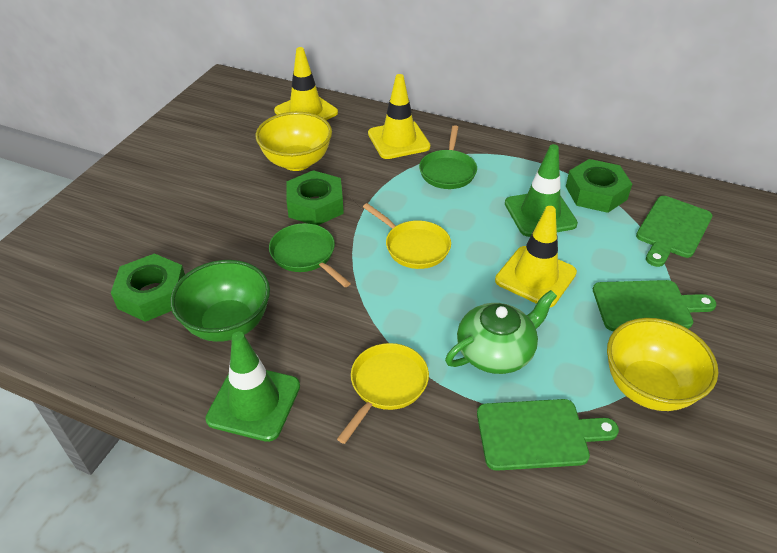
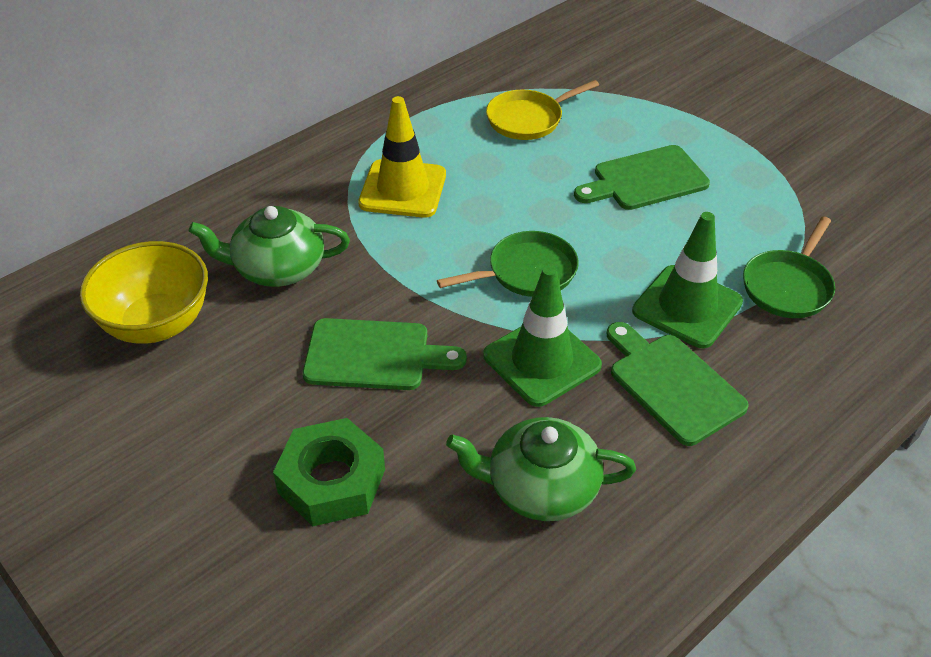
green bowl: 1 -> 0
green nut: 3 -> 1
green teapot: 1 -> 2
yellow bowl: 2 -> 1
yellow pan: 2 -> 1
yellow traffic cone: 3 -> 1

